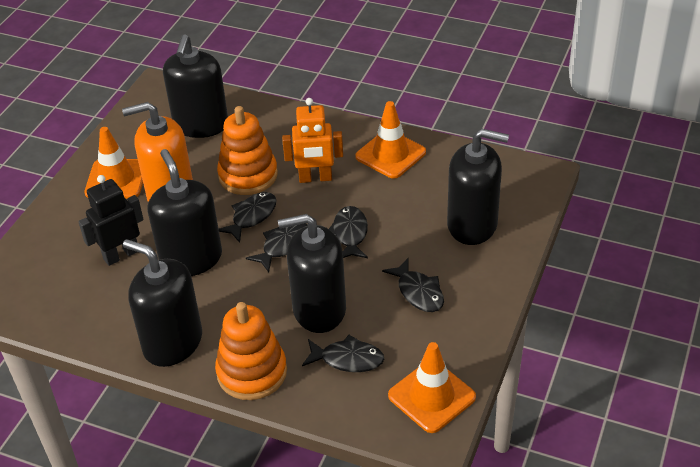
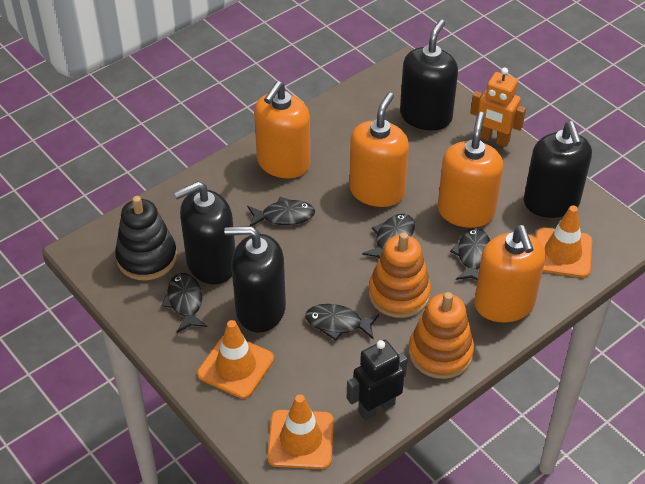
black soap dispenser: 5 -> 4
black stacking toy: 0 -> 1
orange soap dispenser: 1 -> 4

